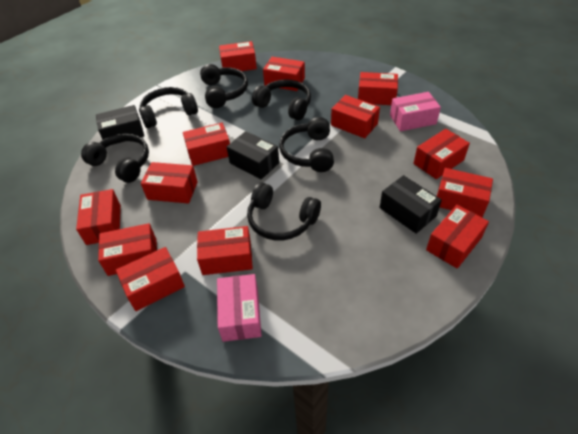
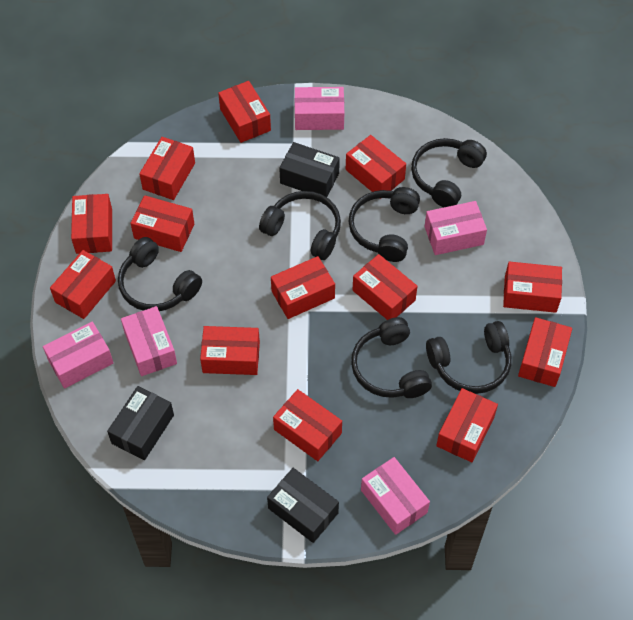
pink box: 2 -> 5

